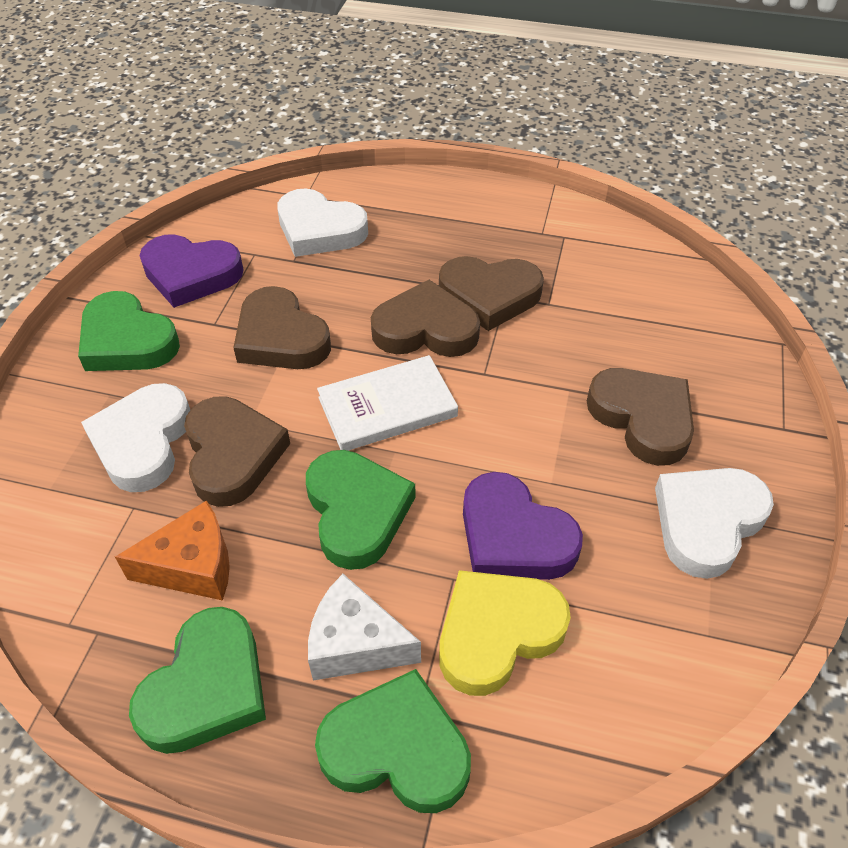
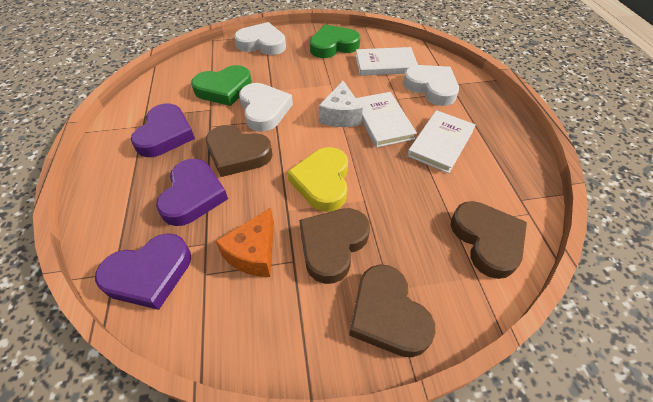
brown heart: 5 -> 4
green heart: 4 -> 2
purple heart: 2 -> 3
white book: 1 -> 3

